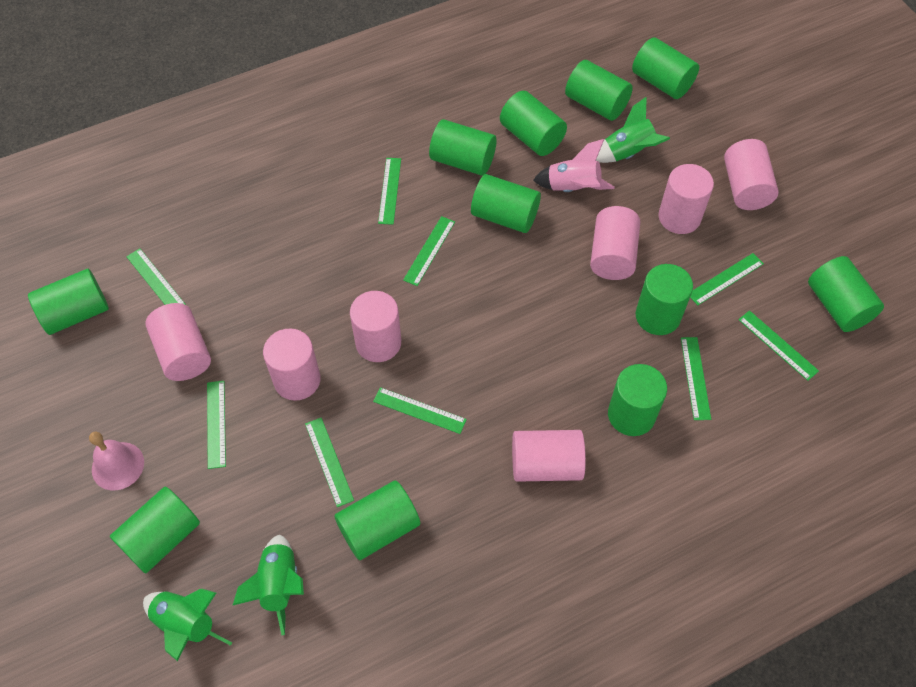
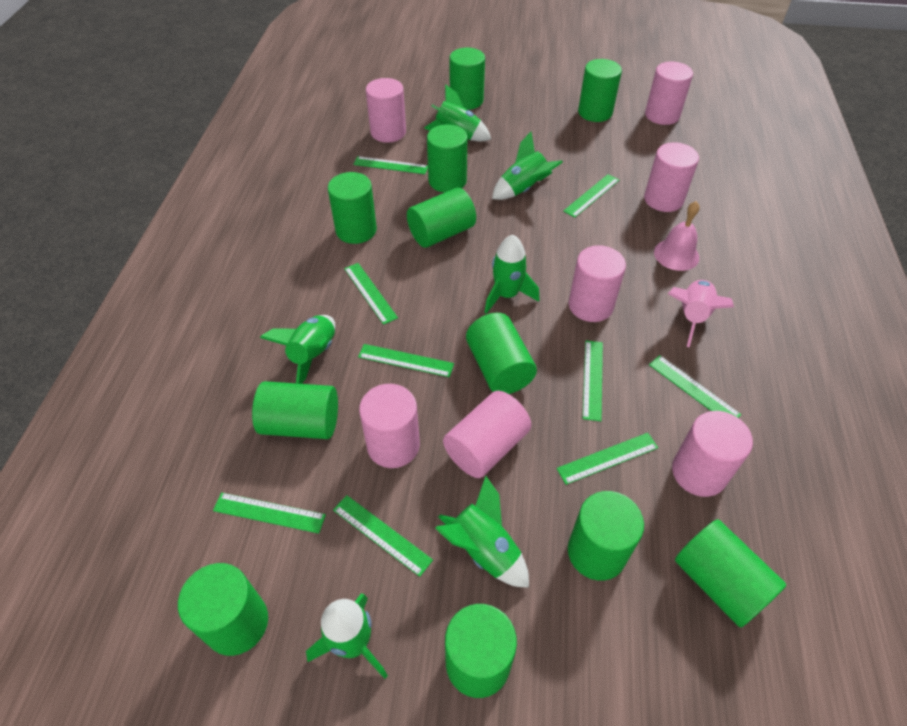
green rocket: 3 -> 6

